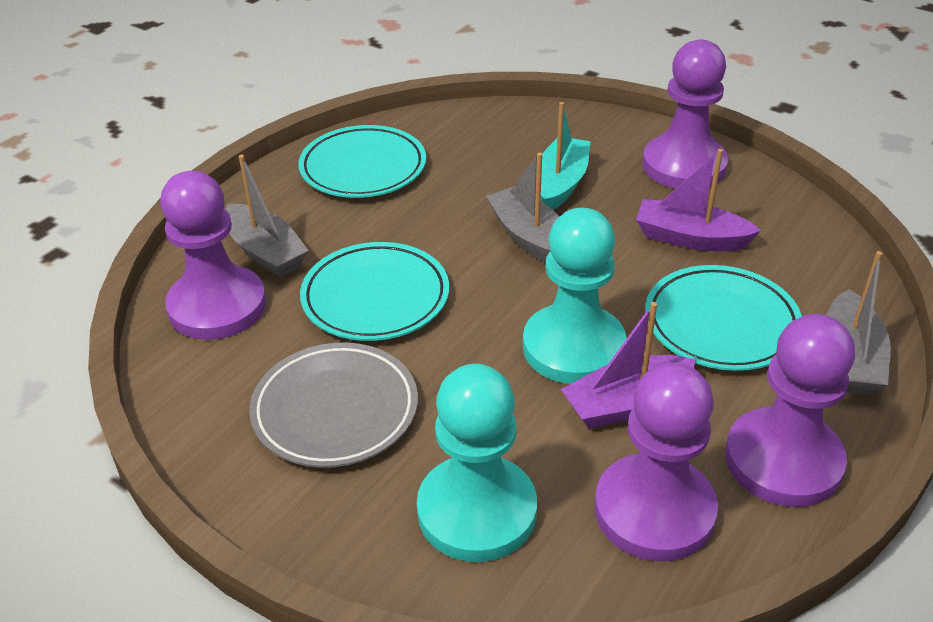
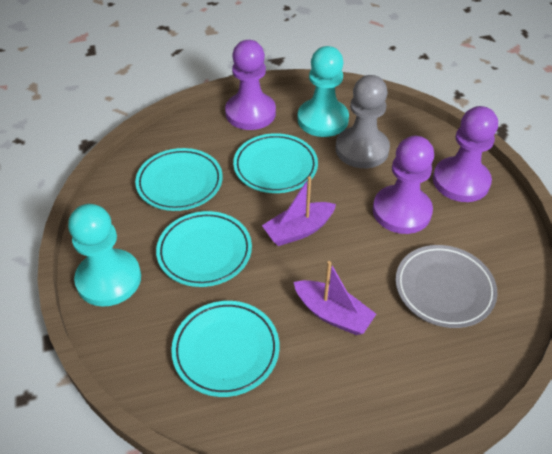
grey boat: 3 -> 0
grey pawn: 0 -> 1
purple pawn: 4 -> 3
turquoise boat: 1 -> 0
turquoise plate: 3 -> 4

